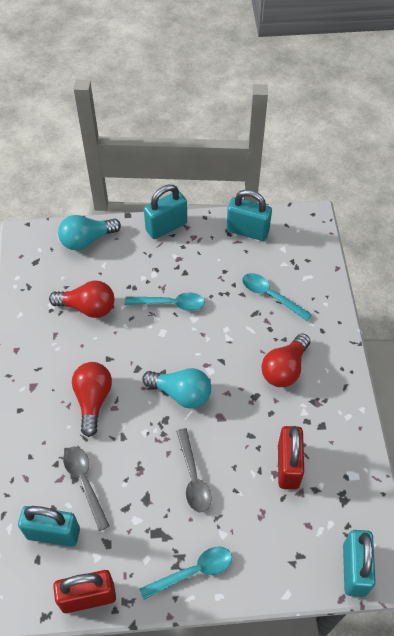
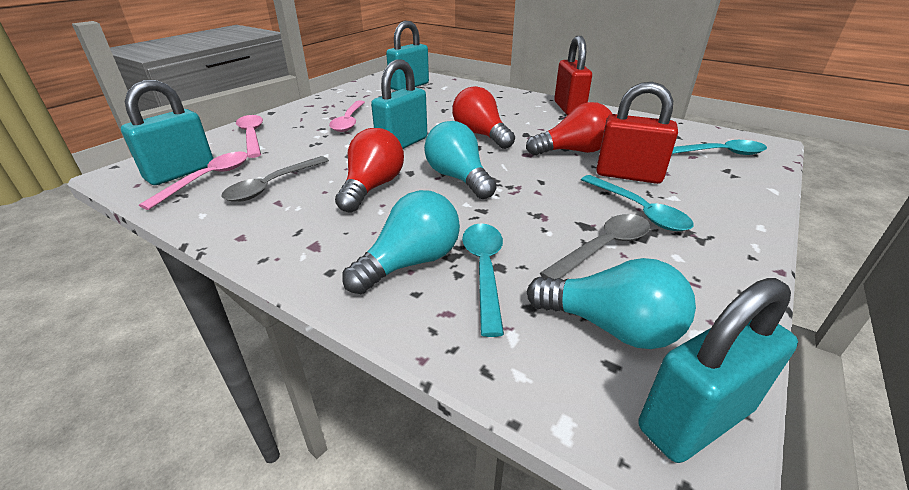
pink spoon: 0 -> 3
turquoise light bulb: 2 -> 3

